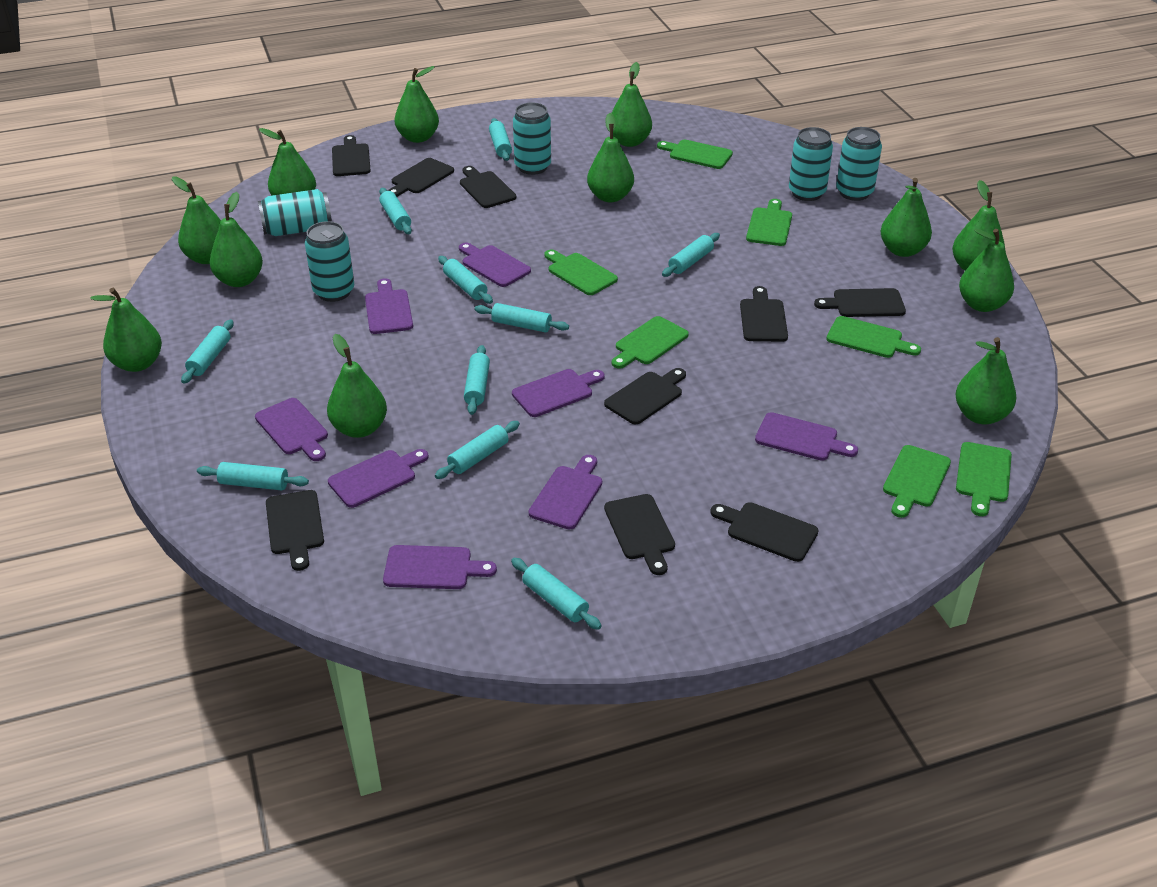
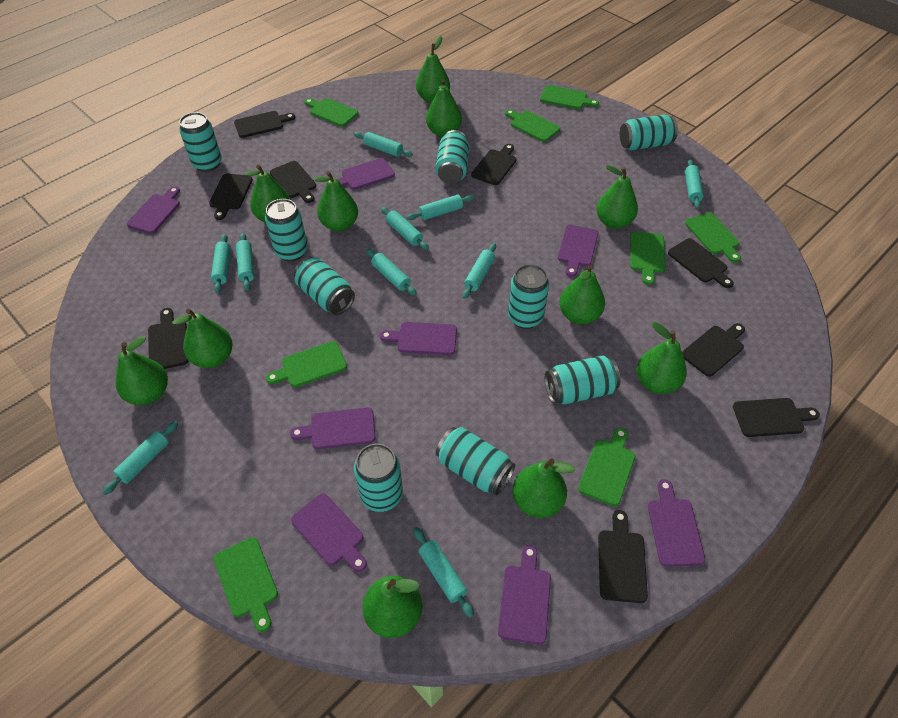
green cutting board: 7 -> 8
green pear: 12 -> 11
turquoise can: 5 -> 9

